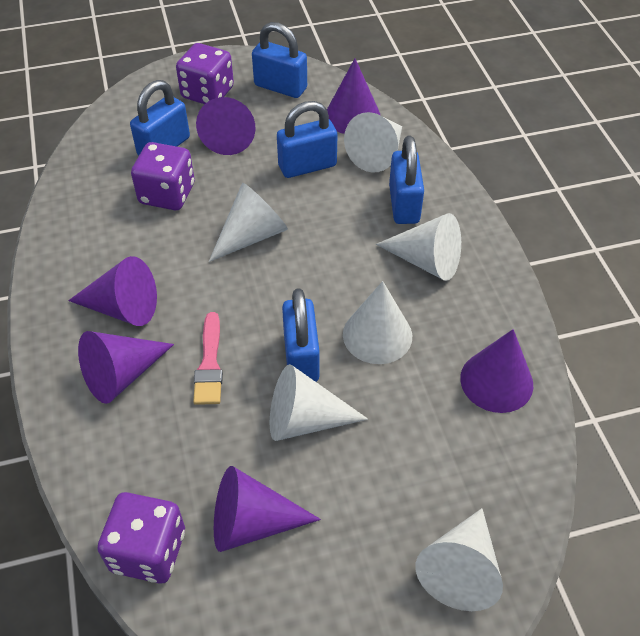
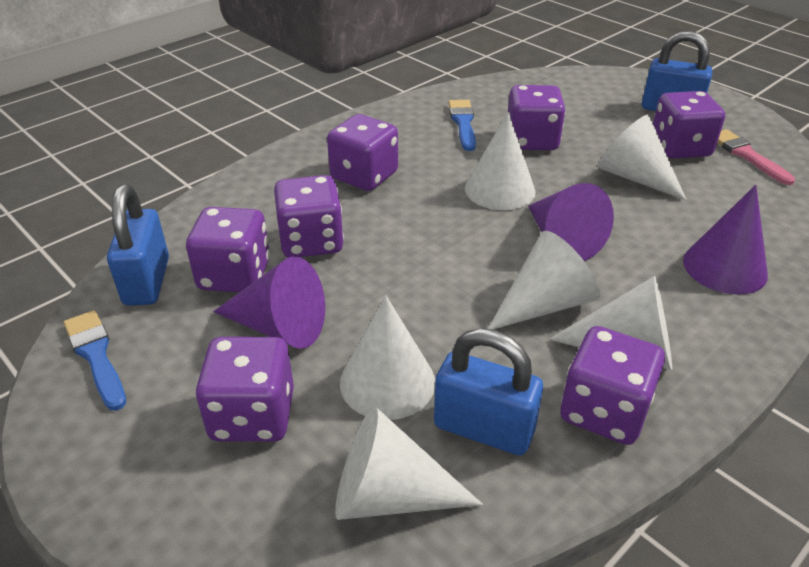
blue brush: 0 -> 2
blue padlock: 5 -> 3
purple cone: 6 -> 3
purple dice: 3 -> 7

